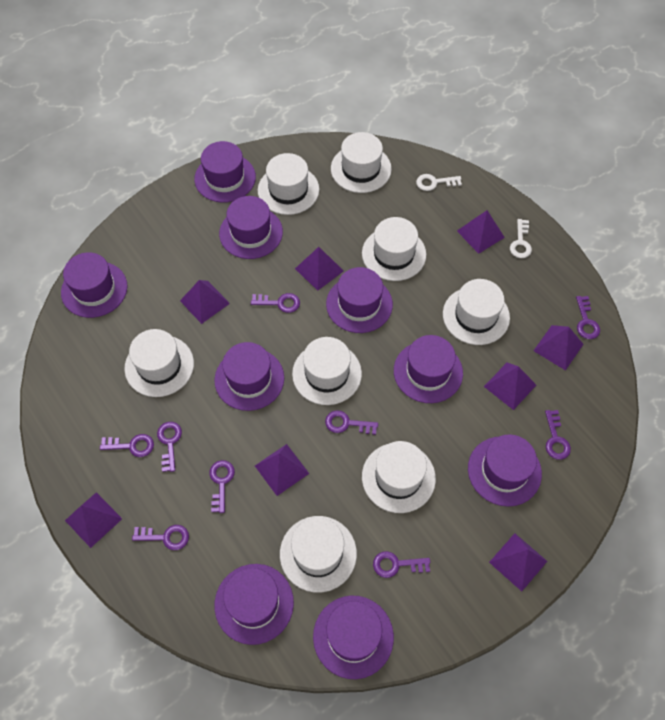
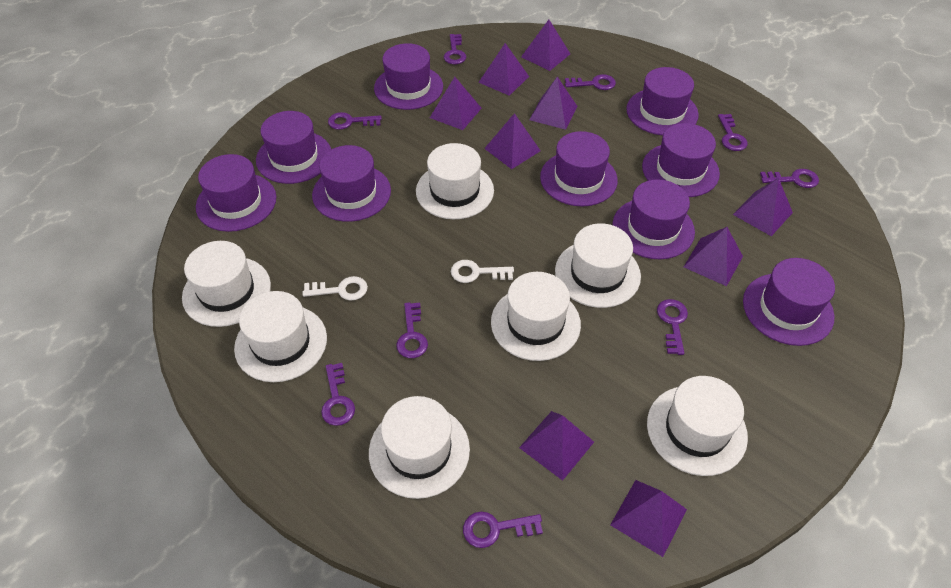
purple pyramid: 8 -> 9
white hat: 8 -> 7

